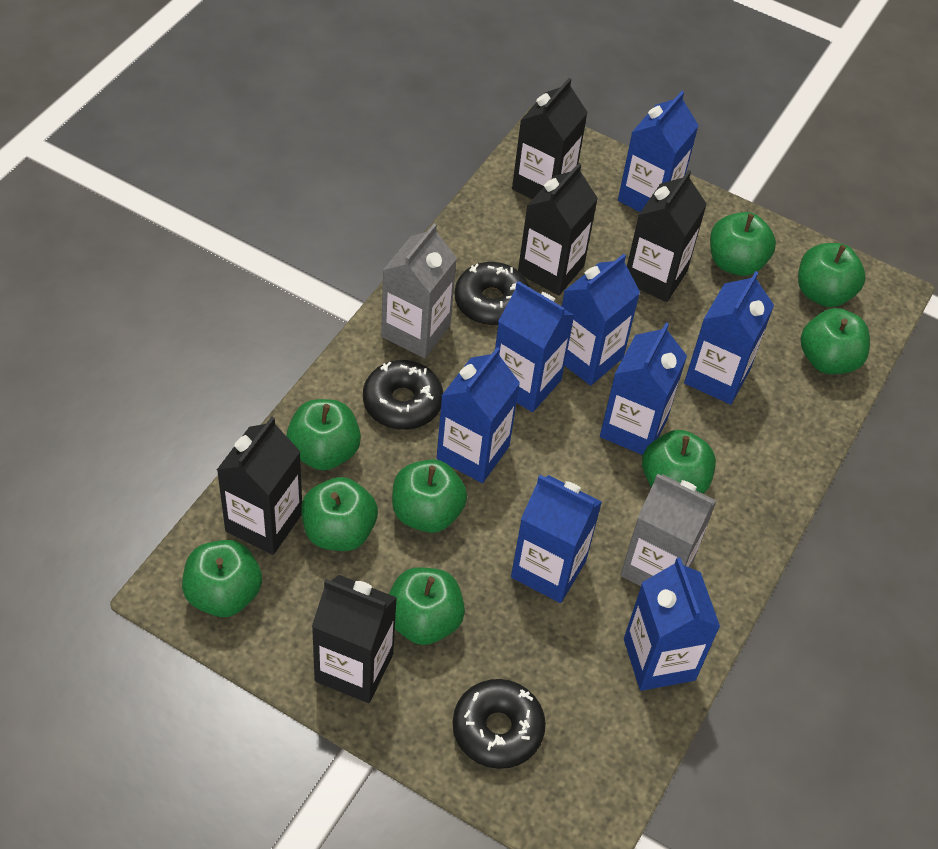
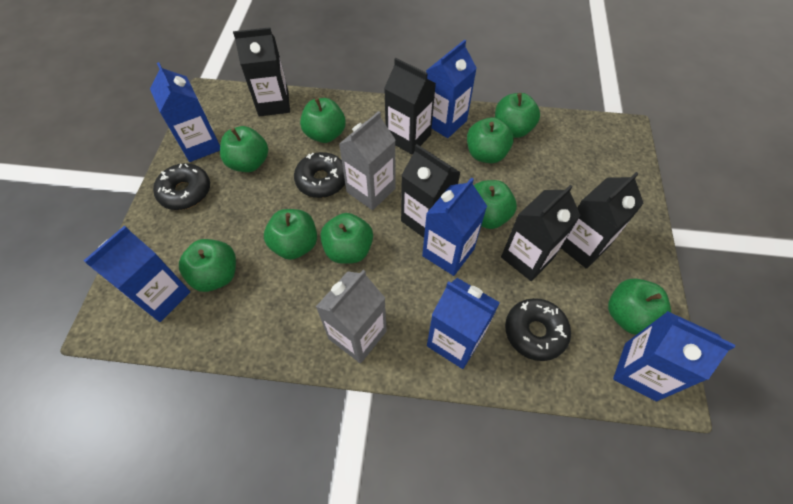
blue carton: 8 -> 6

